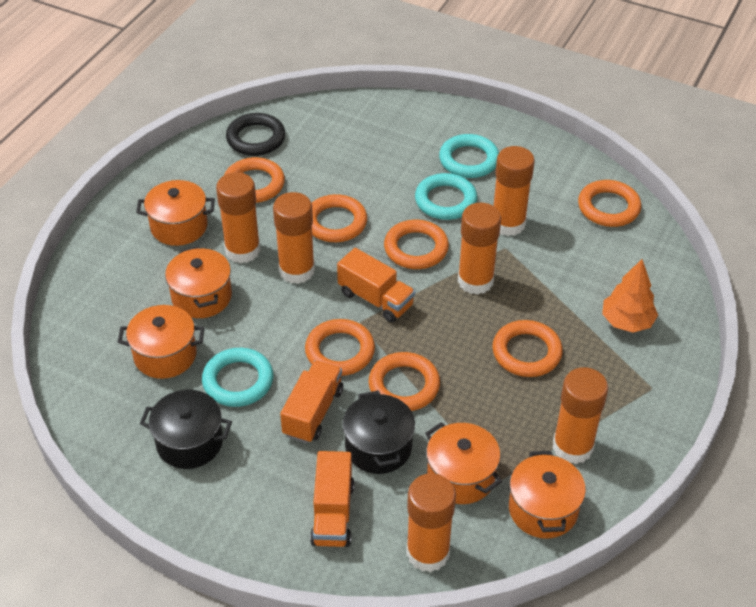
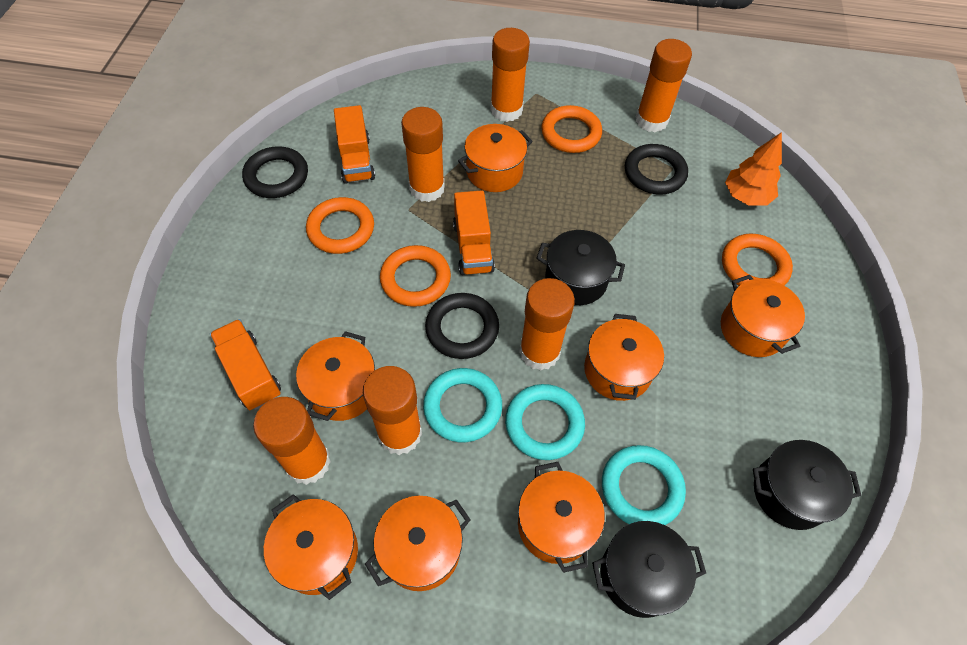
black pot: 2 -> 3
black ring: 1 -> 3
orange pot: 5 -> 7
orange ring: 7 -> 4

